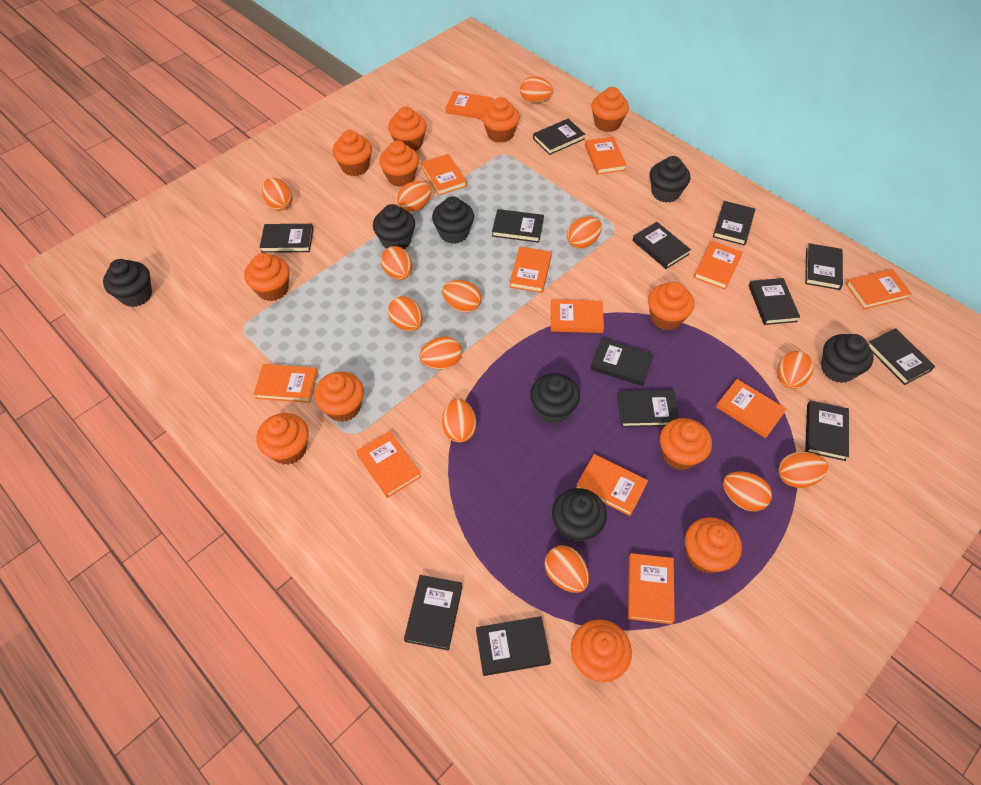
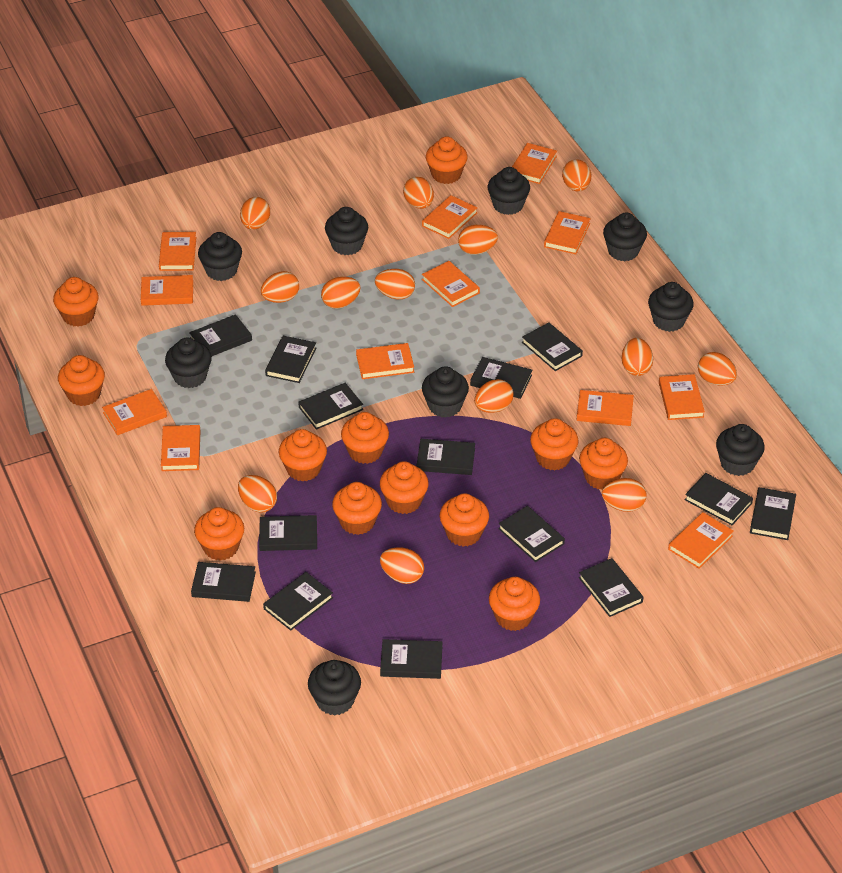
black book: 13 -> 14
black cupcake: 7 -> 9

